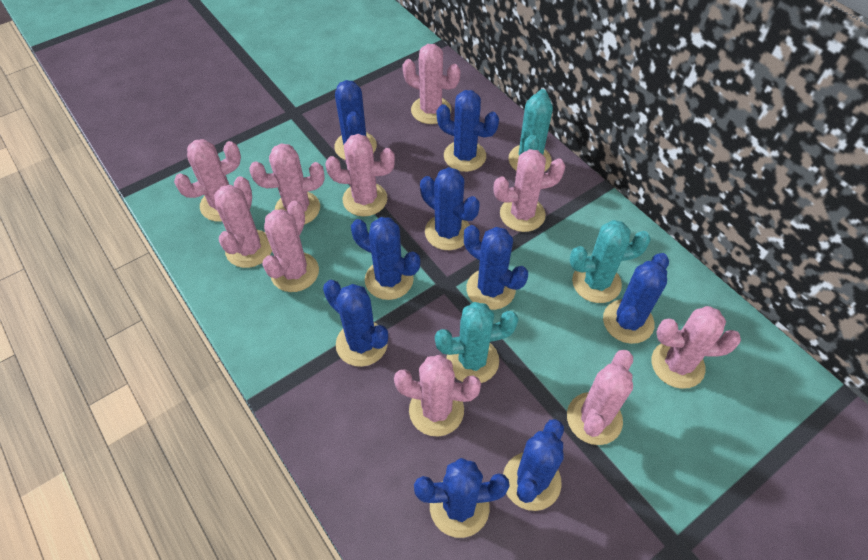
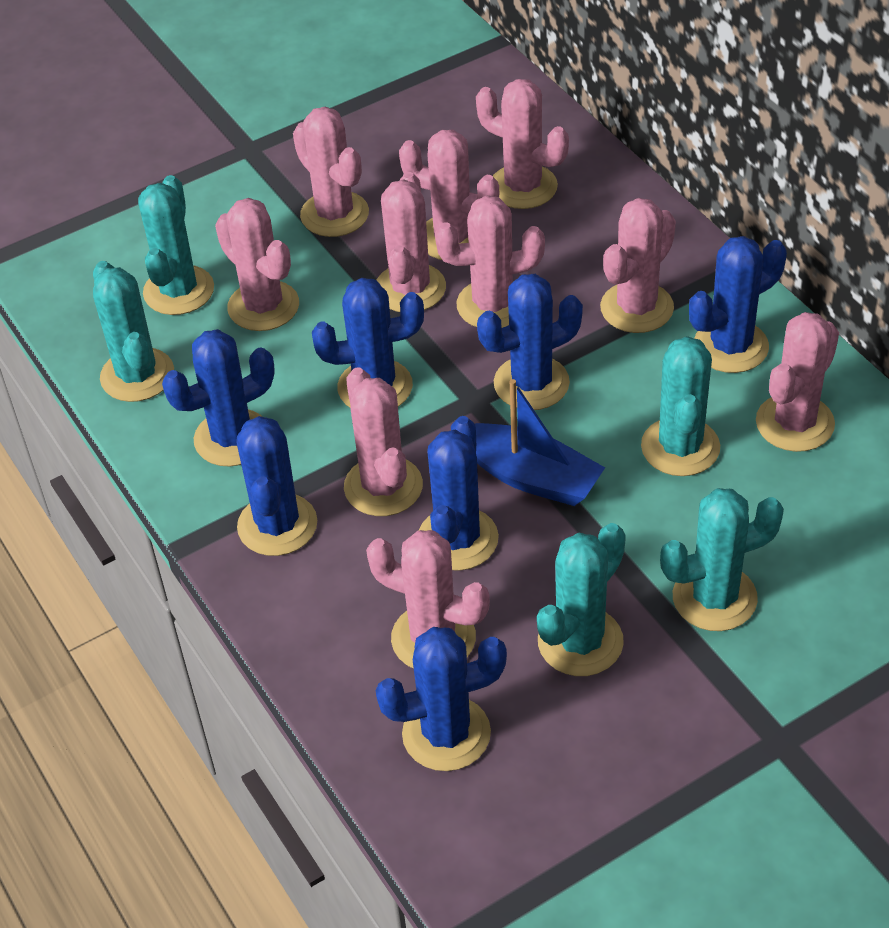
blue boat: 0 -> 1
blue cactus: 9 -> 7
turquoise cactus: 3 -> 5

